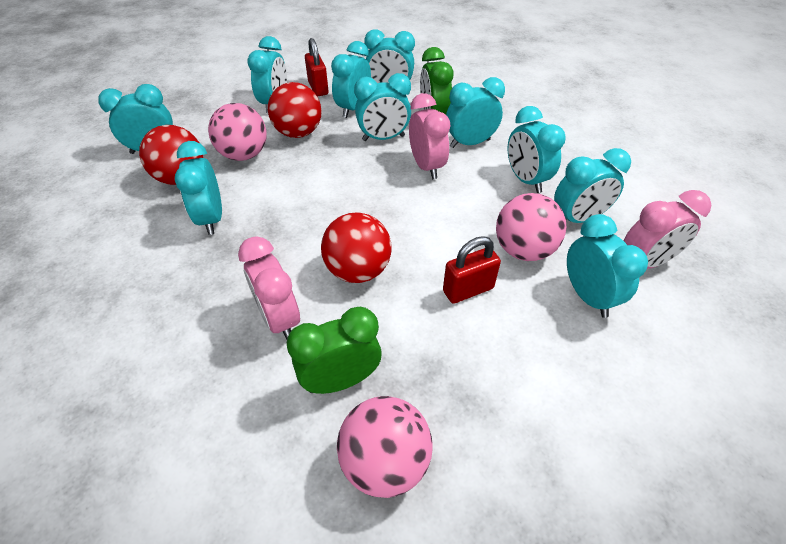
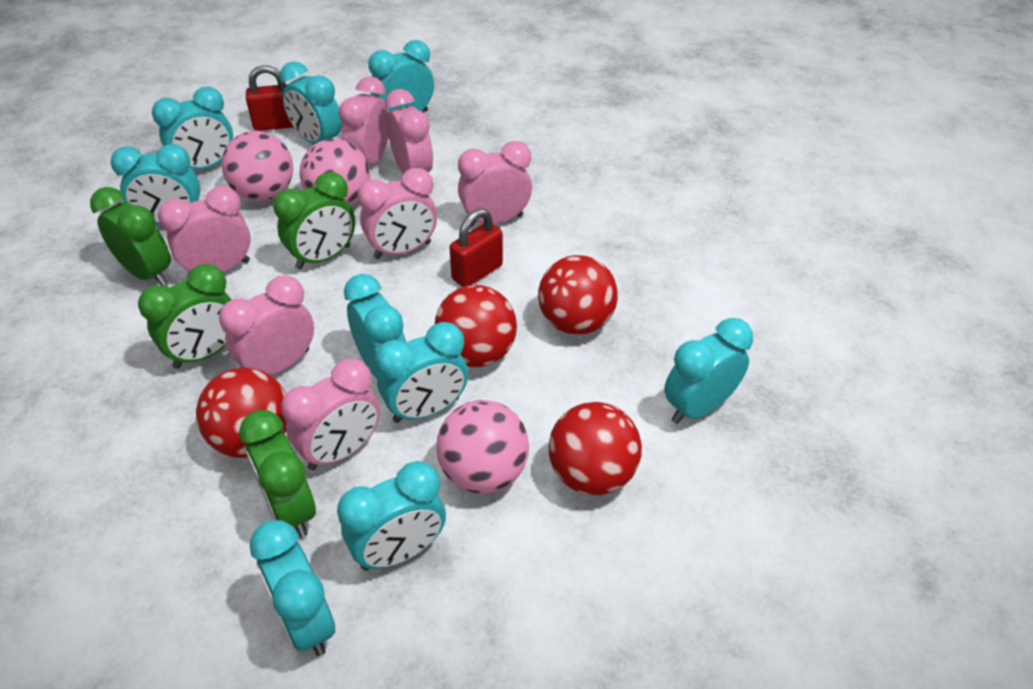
green clock: 2 -> 4
pink clock: 3 -> 7
red ball: 3 -> 4
turquoise clock: 10 -> 9

